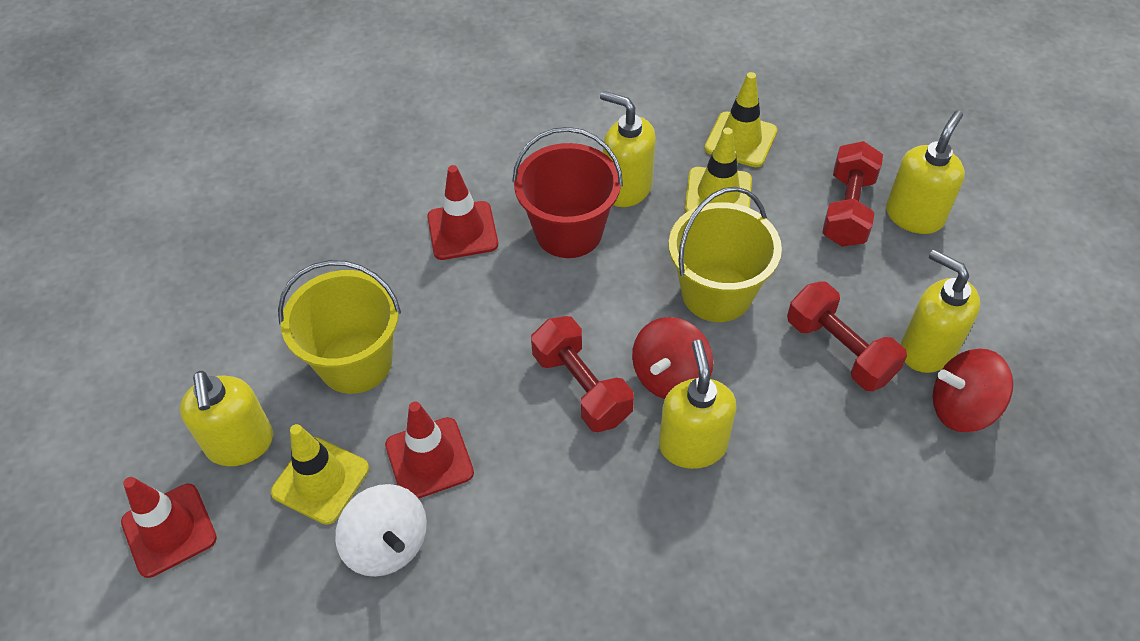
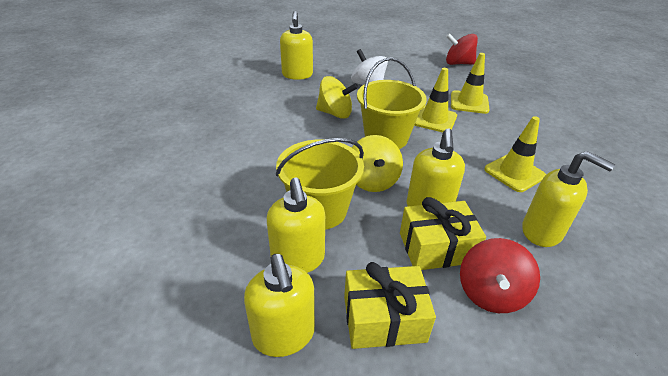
red bucket: 1 -> 0
red dumbbell: 3 -> 0
red traffic cone: 3 -> 0
yellow gift: 0 -> 2
yellow spinning top: 0 -> 2

